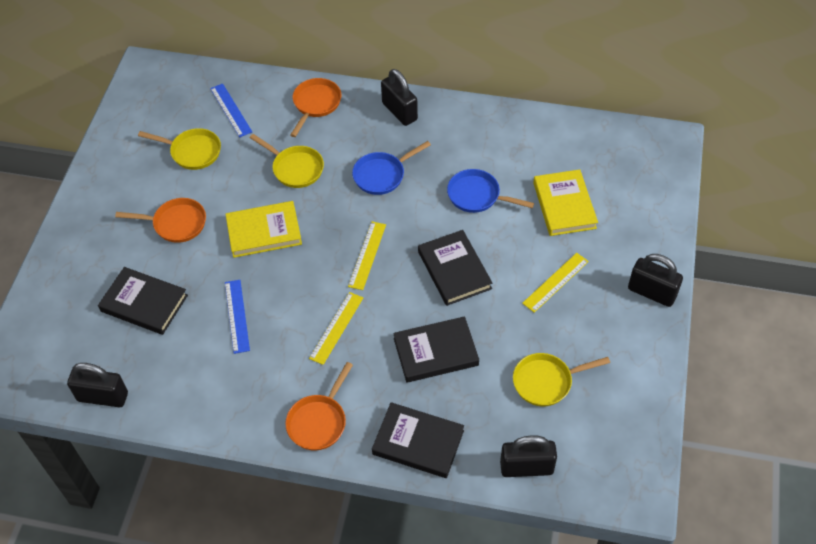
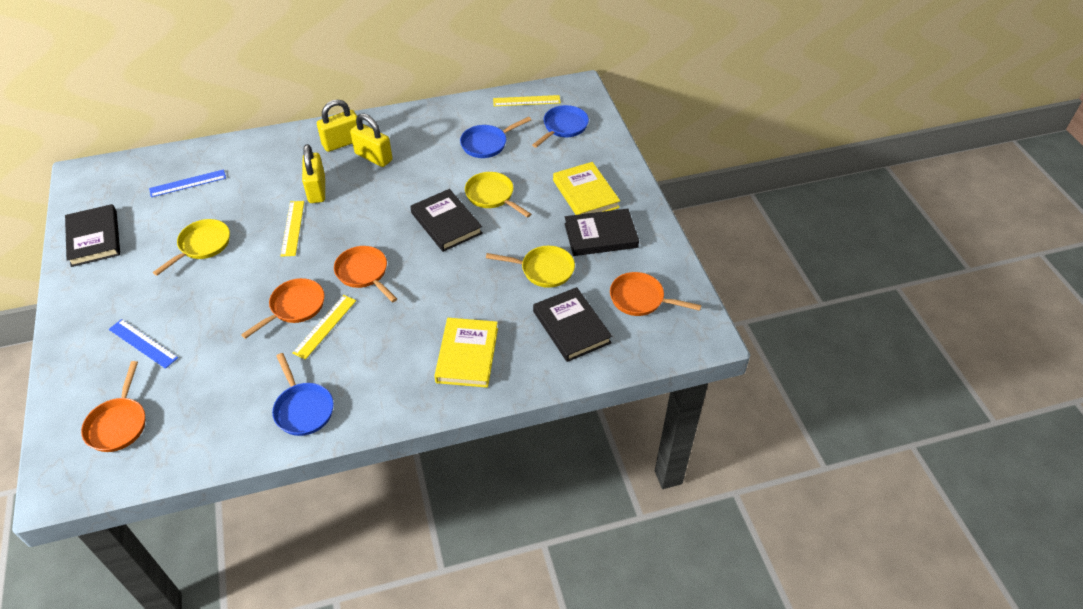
black padlock: 4 -> 0
blue pan: 2 -> 3
orange pan: 3 -> 4
yellow padlock: 0 -> 3

